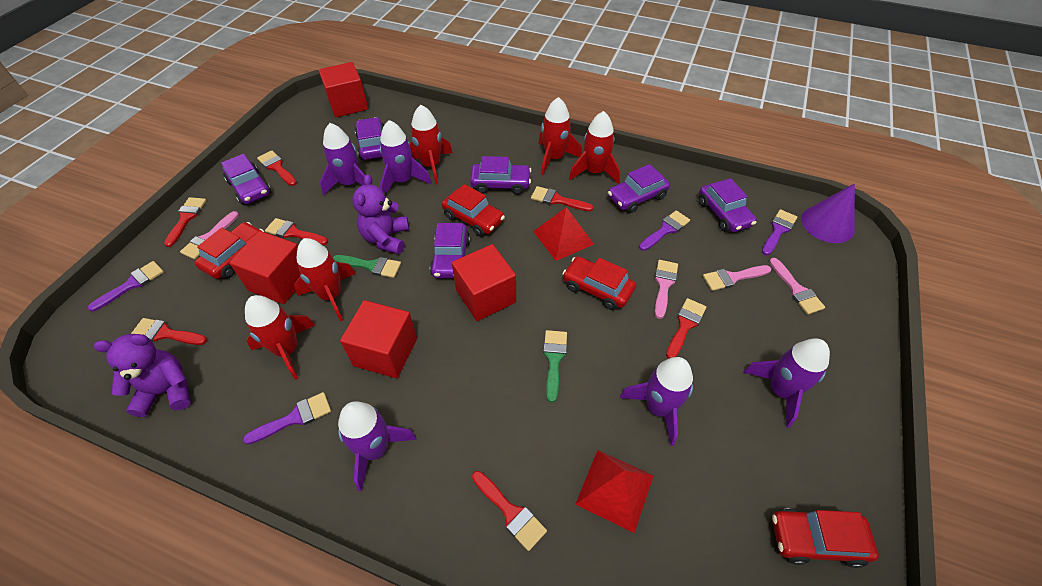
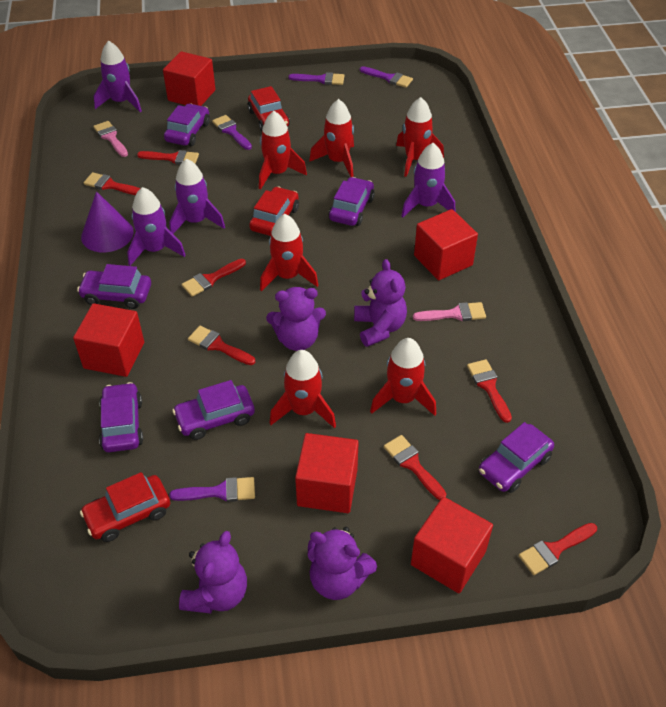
green brush: 2 -> 0
pink brush: 4 -> 2
purple rocket: 5 -> 4
purple teddy bear: 2 -> 4
red car: 4 -> 3
red cube: 4 -> 5
red pyramid: 2 -> 0
red rocket: 5 -> 6

